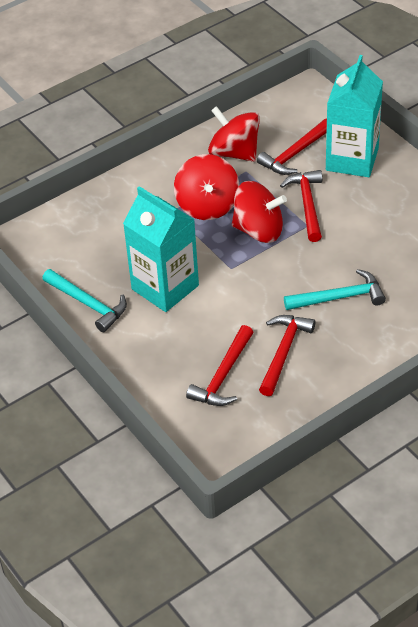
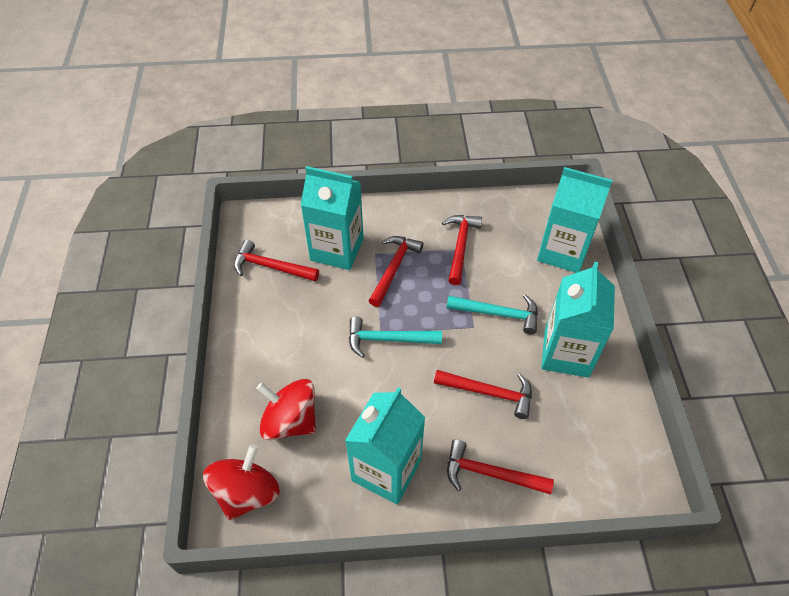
red hammer: 4 -> 5
red spinning top: 3 -> 2
turquoise carton: 2 -> 4

